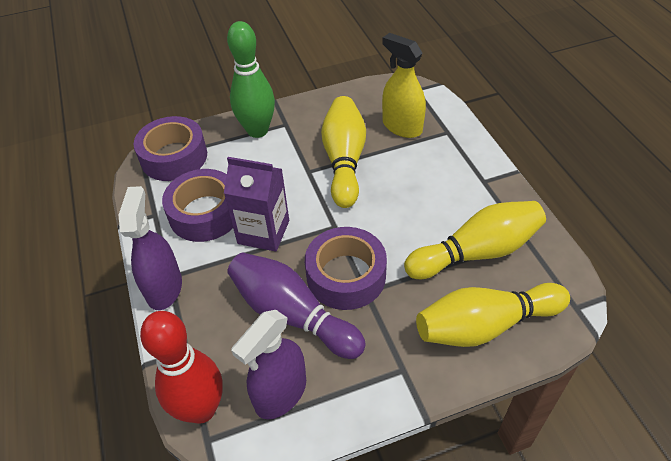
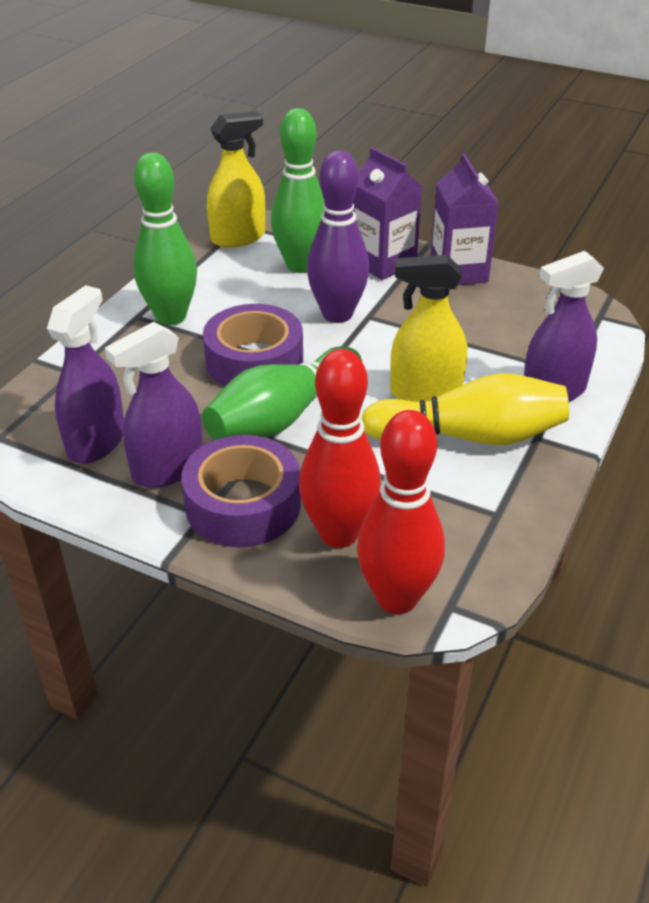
green bowling pin: 1 -> 3
purple carton: 1 -> 2
purple spray bottle: 2 -> 3
purple tape: 3 -> 2
red bowling pin: 1 -> 2
yellow bowling pin: 3 -> 1
yellow spray bottle: 1 -> 2

